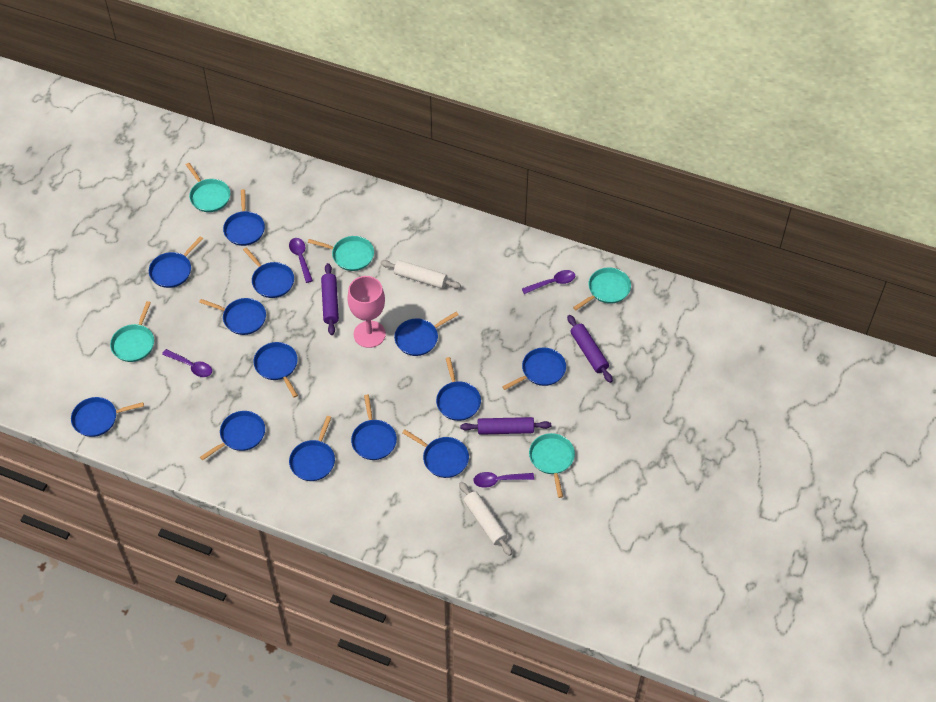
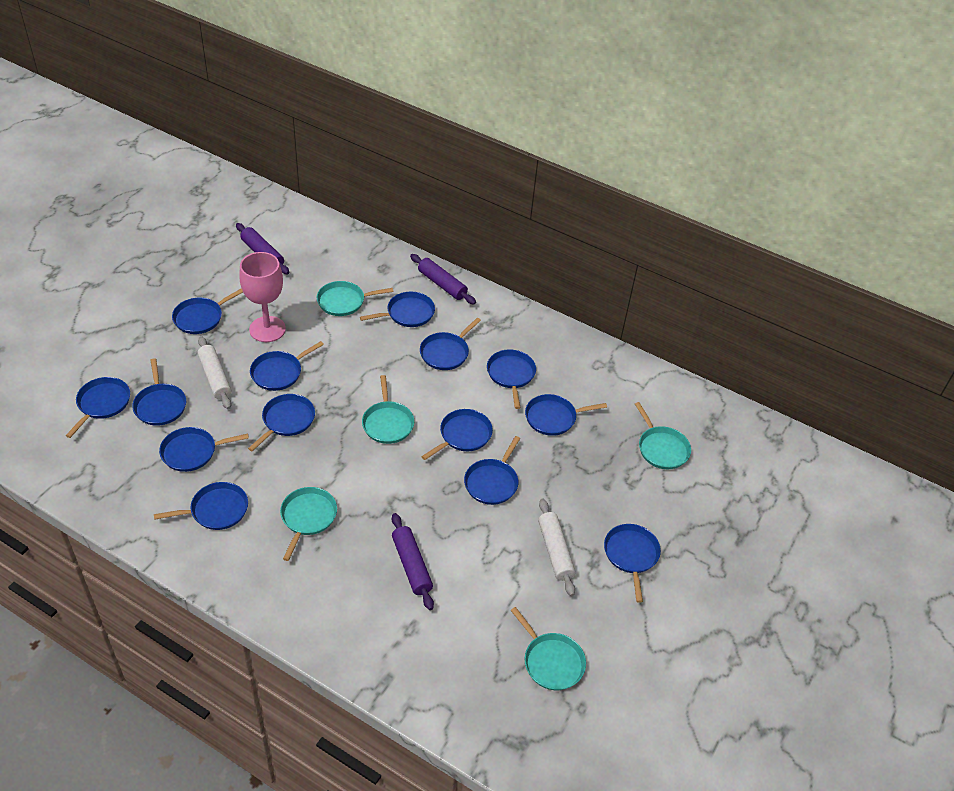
blue pan: 13 -> 14
purple spoon: 4 -> 0

